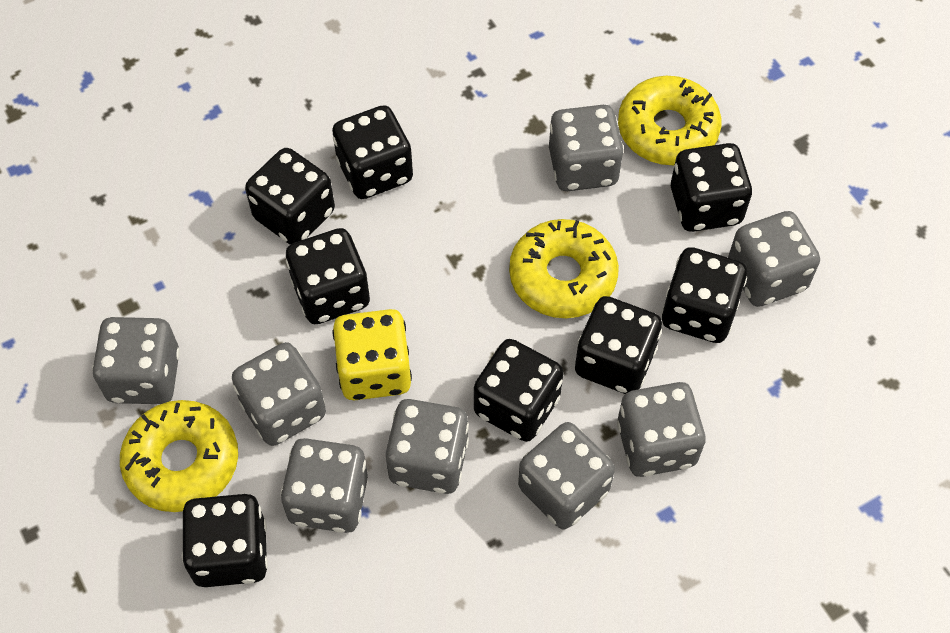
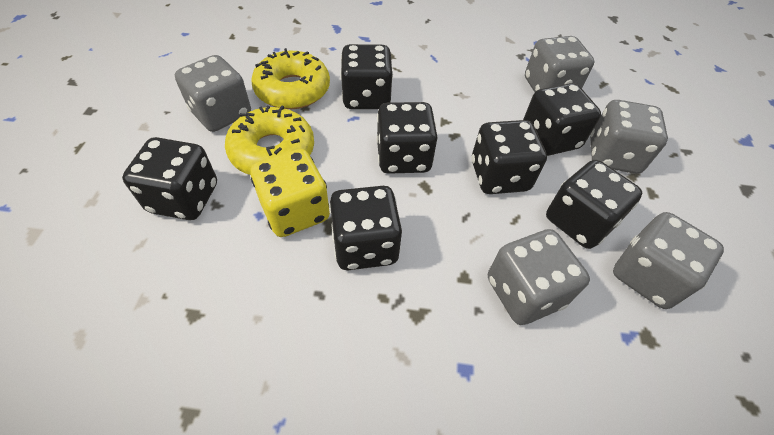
black dice: 8 -> 7
grey dice: 8 -> 5
yellow donut: 3 -> 2

